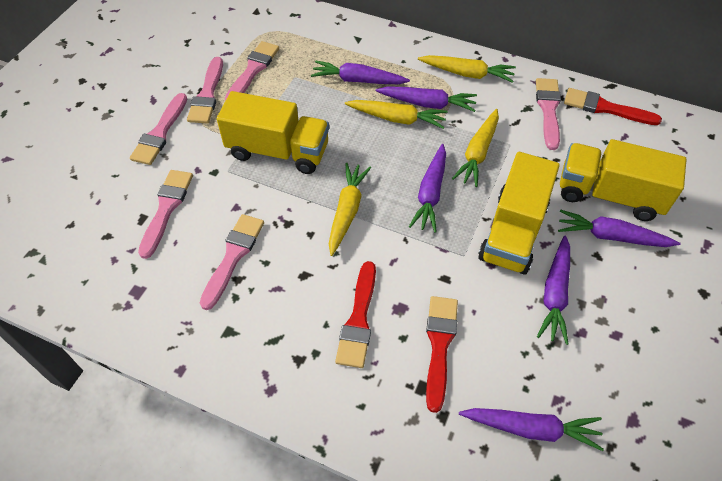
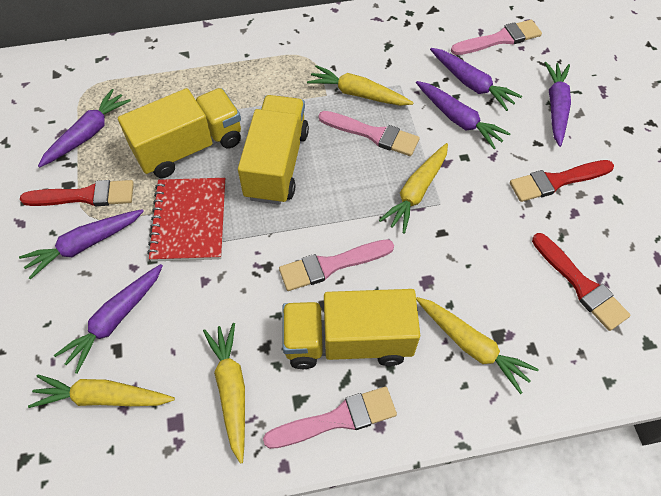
pink brush: 6 -> 4
red notebook: 0 -> 1
yellow carrot: 4 -> 5

